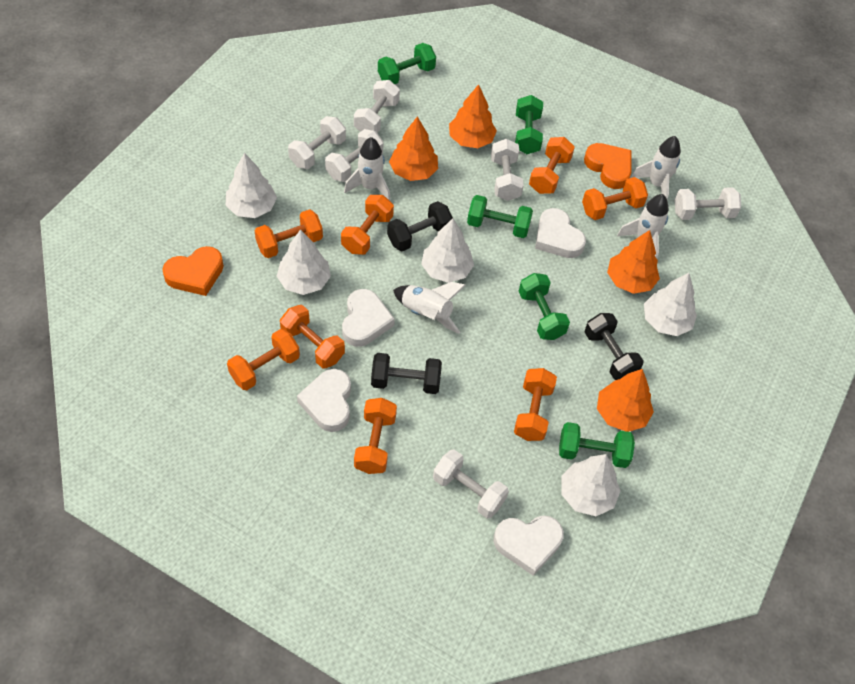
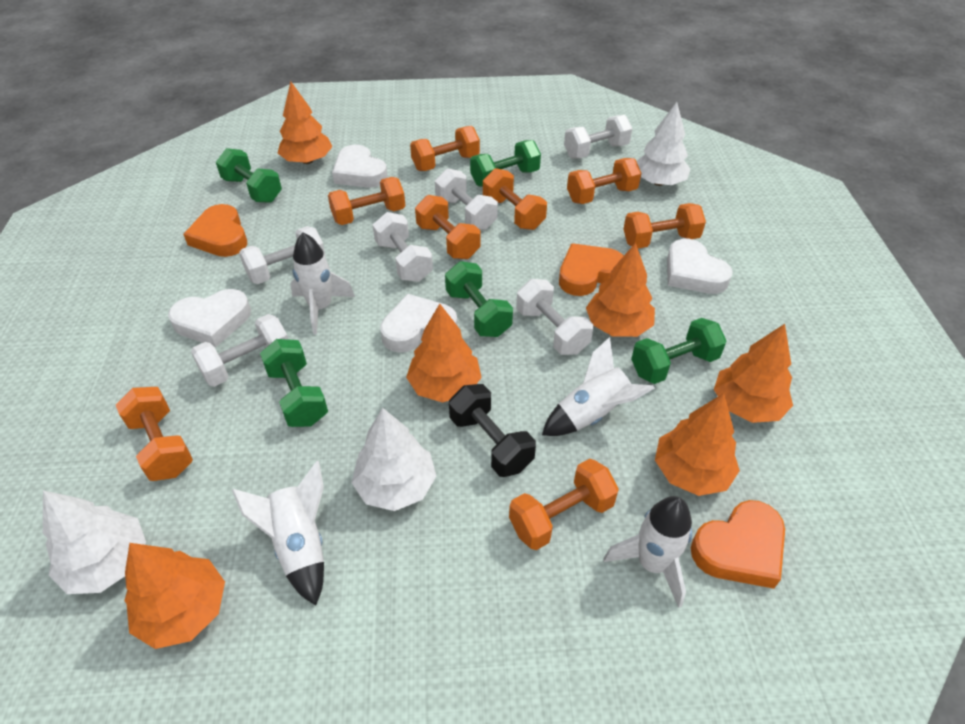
black dumbbell: 3 -> 1
orange heart: 2 -> 3
orange tree: 4 -> 6
white tree: 5 -> 3

